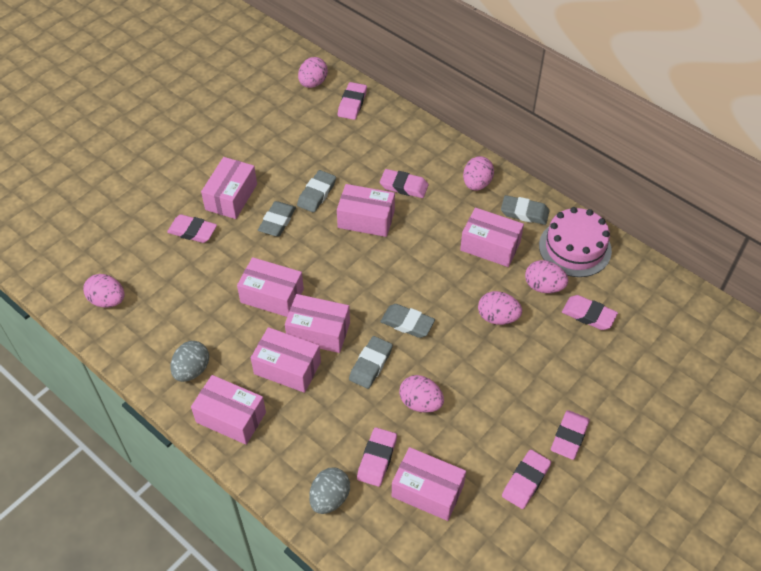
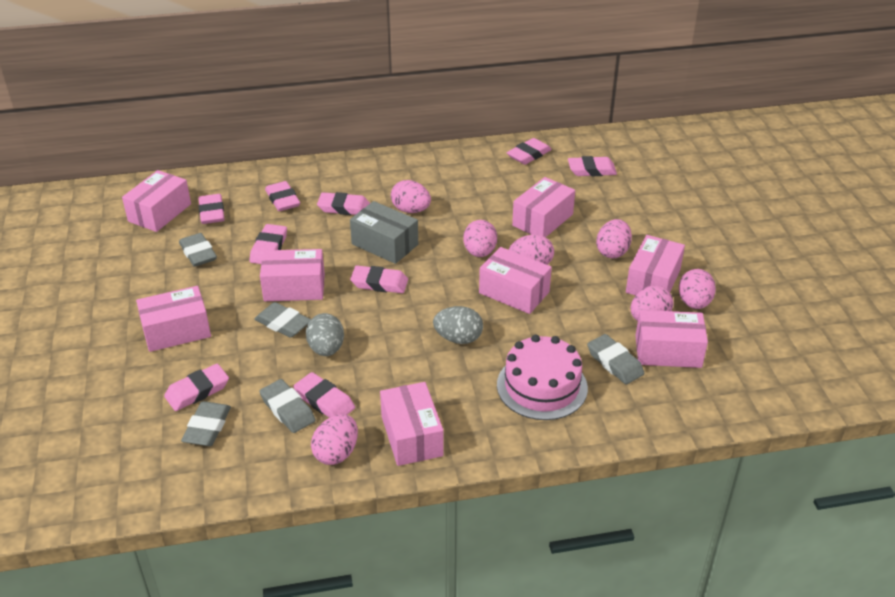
grey box: 0 -> 1
pink egg: 6 -> 7
pink eraser: 7 -> 9

